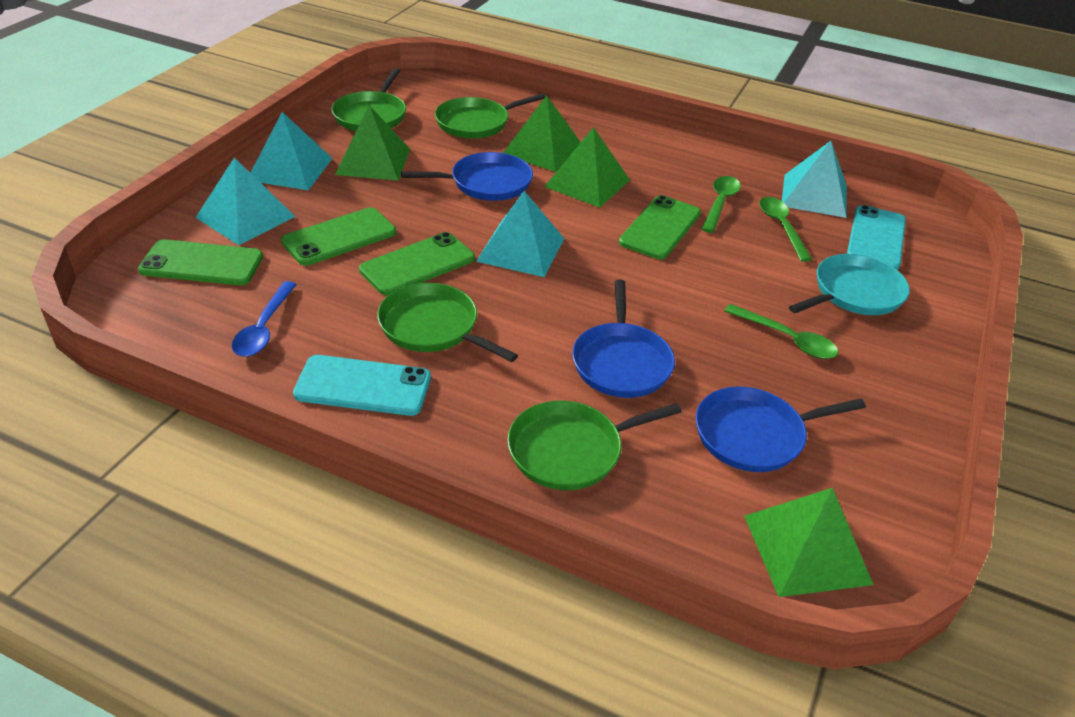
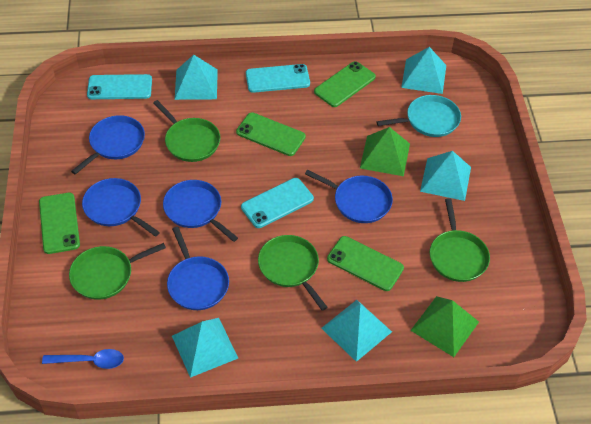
blue pan: 3 -> 5
green pyramid: 4 -> 2
green spoon: 3 -> 0
turquoise phone: 2 -> 3
turquoise pyramid: 4 -> 5

